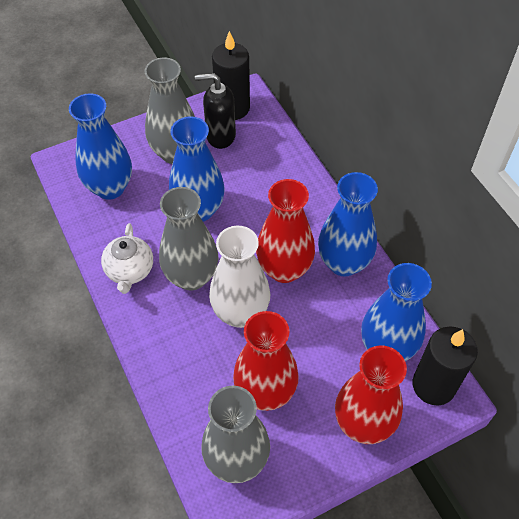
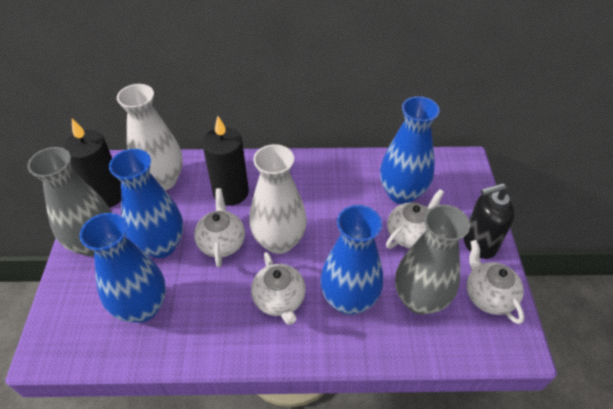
grey vase: 3 -> 2
red vase: 3 -> 0
white teapot: 1 -> 4
white vase: 1 -> 2

